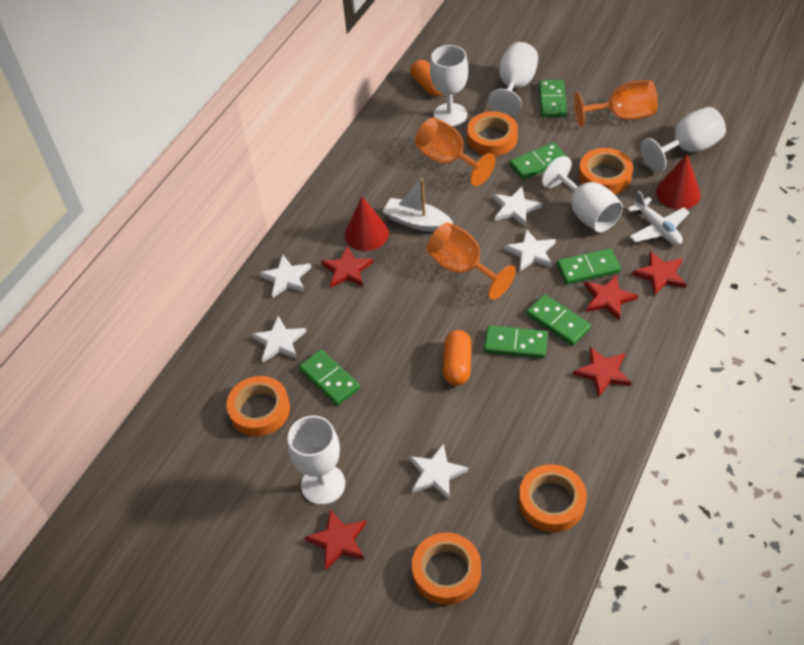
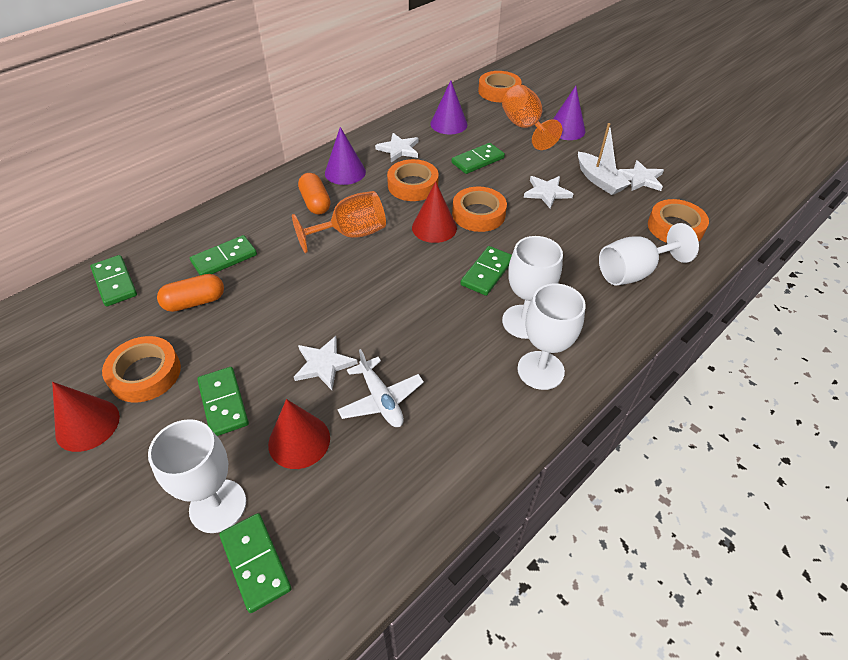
orange goblet: 3 -> 2
purple cone: 0 -> 3
red cone: 2 -> 3
red star: 5 -> 0
white goblet: 5 -> 4
white star: 5 -> 4

